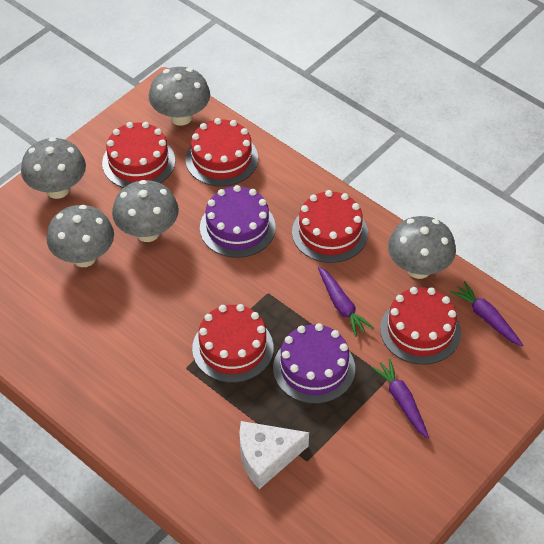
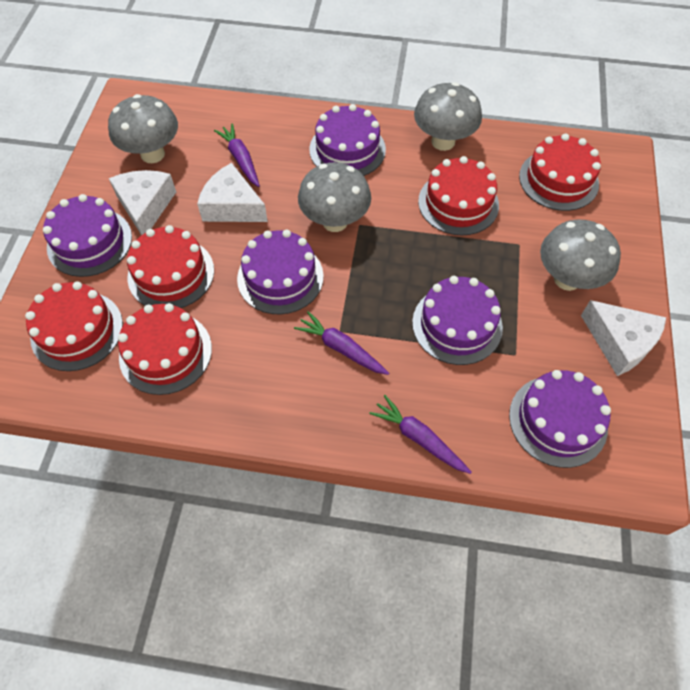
grey mushroom: 5 -> 4
purple cake: 2 -> 5
white cheese: 1 -> 3

